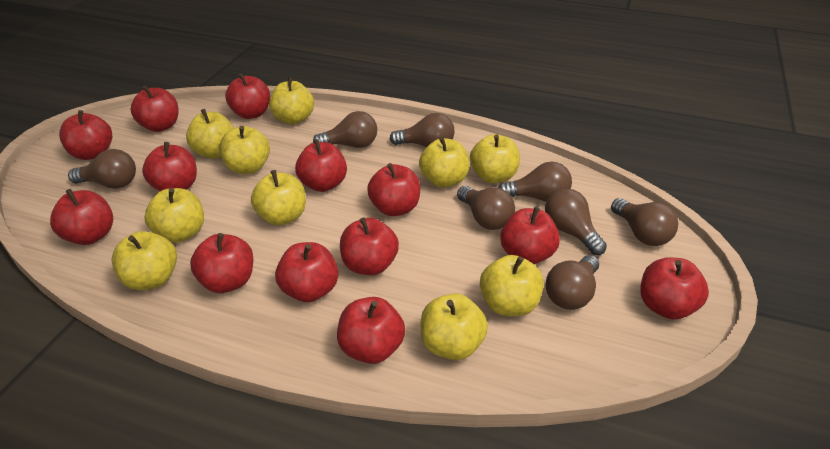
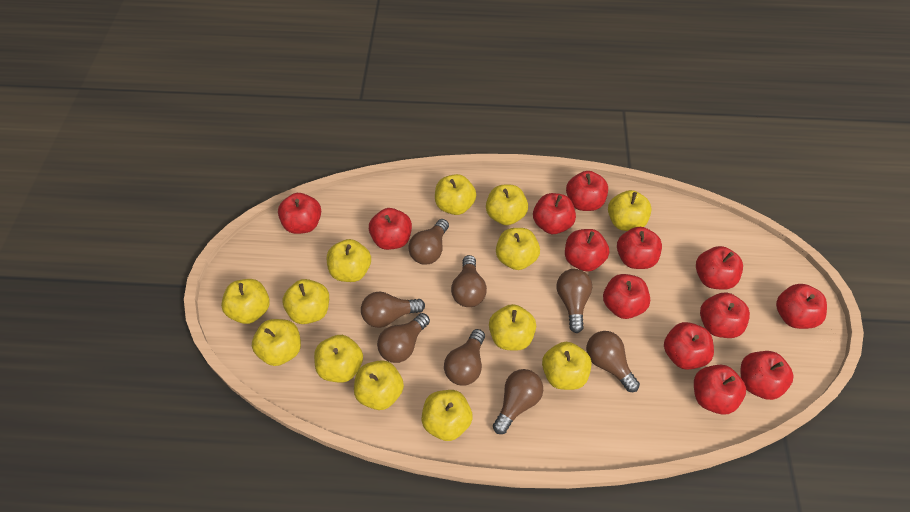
yellow apple: 10 -> 13

